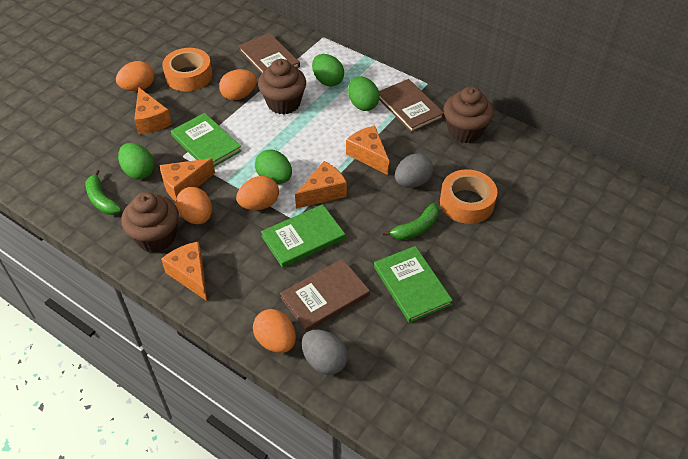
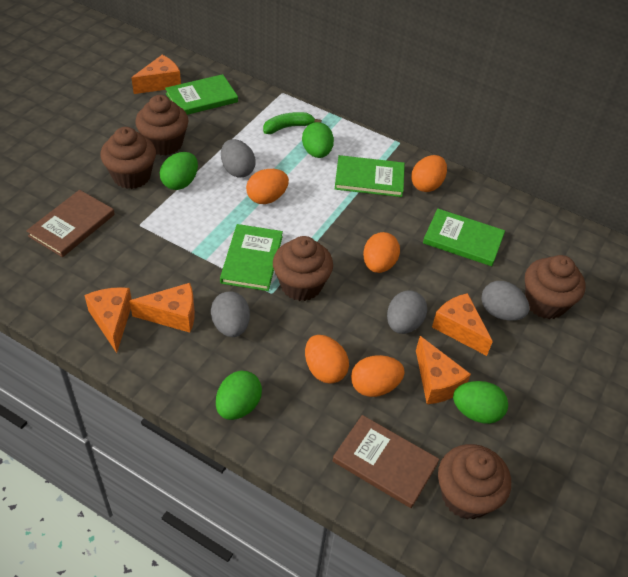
brown book: 3 -> 2
brown cupcake: 3 -> 5
green banana: 2 -> 1
green book: 3 -> 4
grey egg: 2 -> 4
orange tape: 2 -> 0

